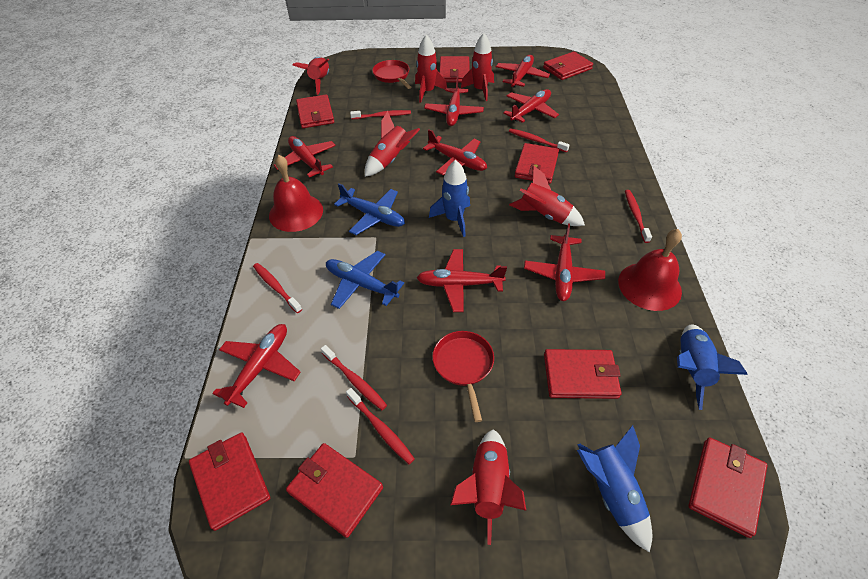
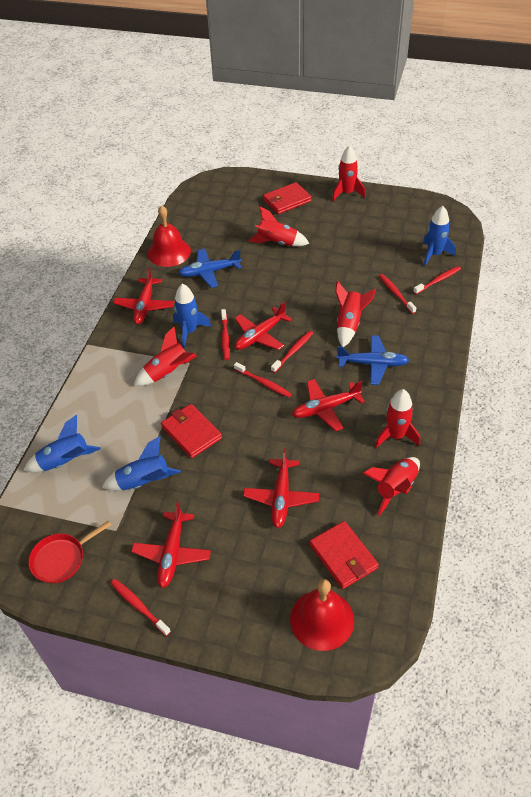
blue rocket: 3 -> 4
red pan: 2 -> 1
red plane: 8 -> 5
red wallet: 8 -> 3

